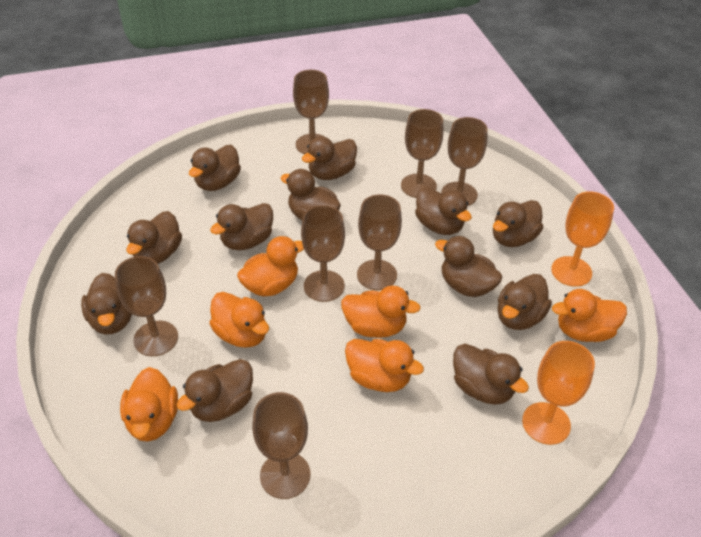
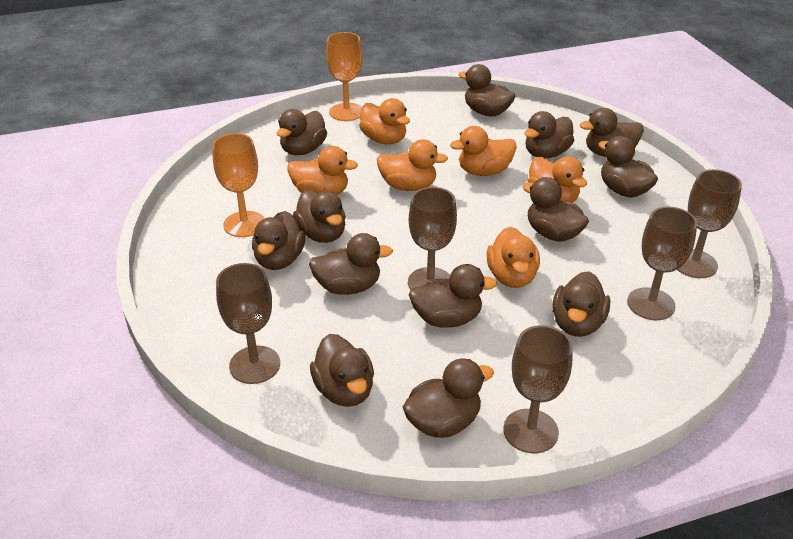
brown duck: 12 -> 13
brown goblet: 7 -> 5

